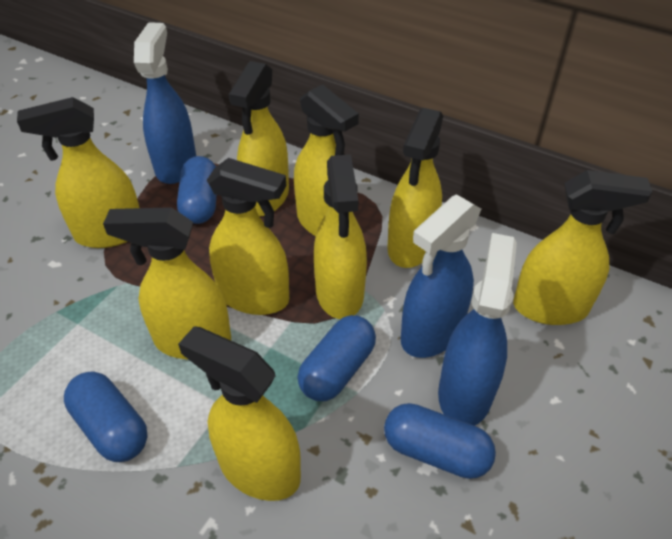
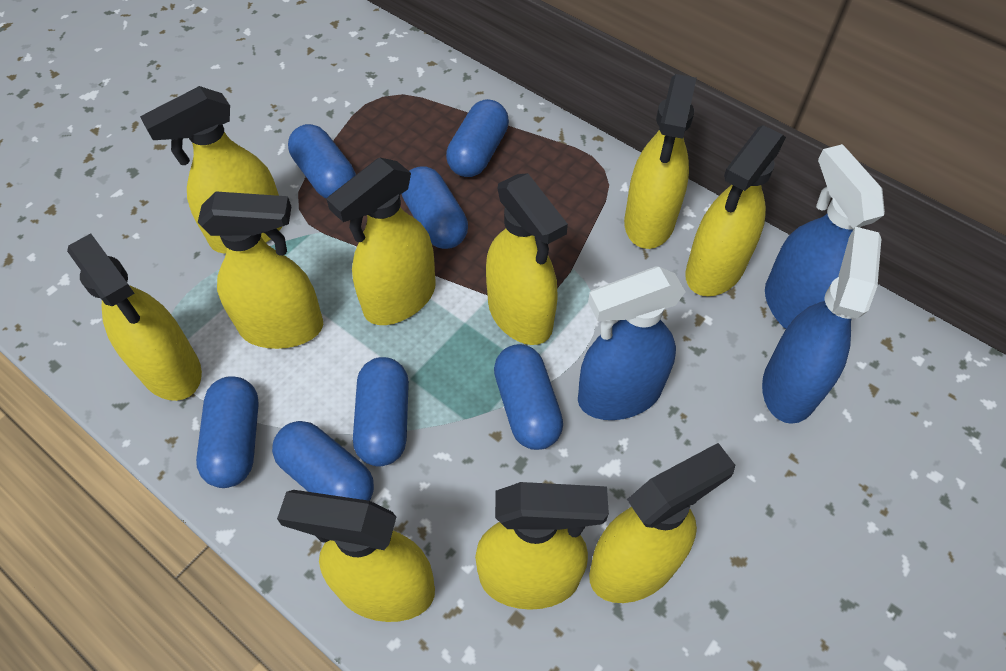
blue capsule: 4 -> 7
yellow spray bottle: 9 -> 10

